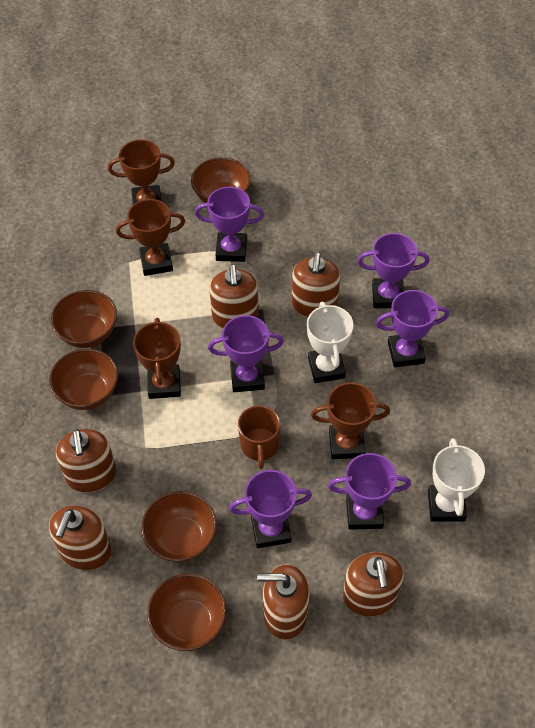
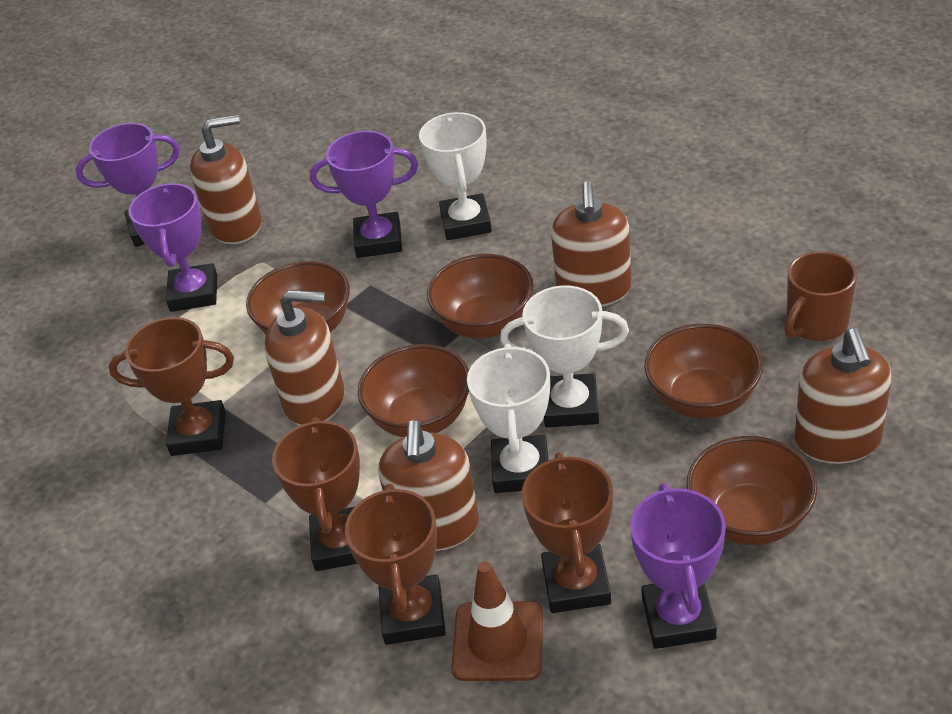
brown soap dispenser: 6 -> 5
brown traffic cone: 0 -> 1
purple trophy: 6 -> 4
white trophy: 2 -> 3

